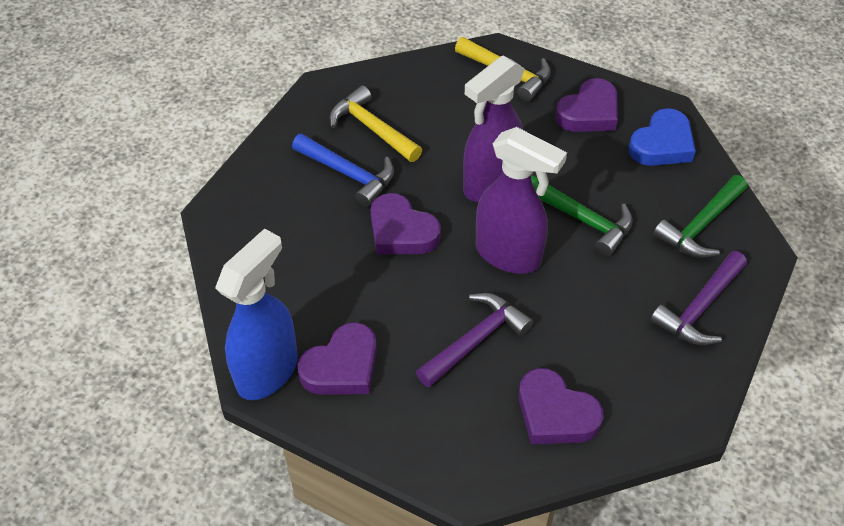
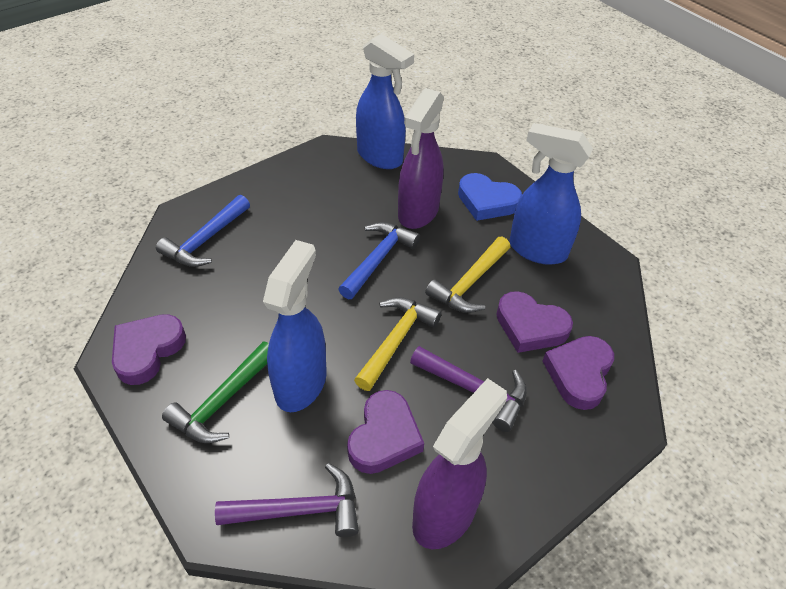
blue hammer: 1 -> 2
blue spray bottle: 1 -> 3
green hammer: 2 -> 1

